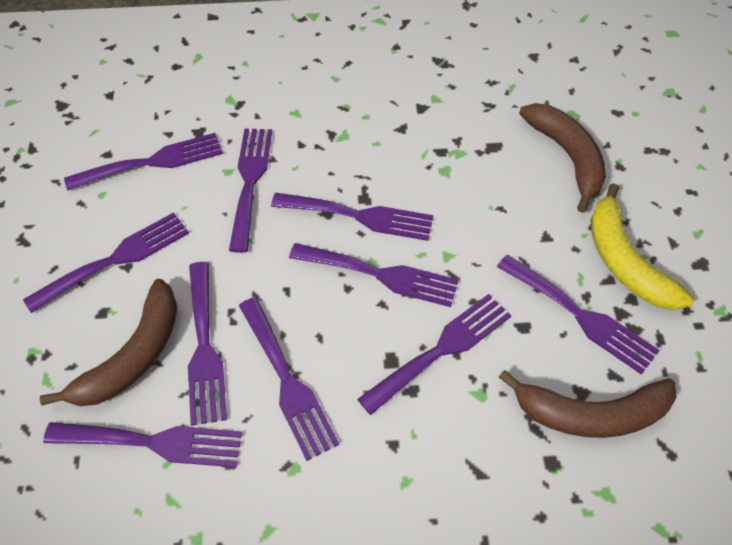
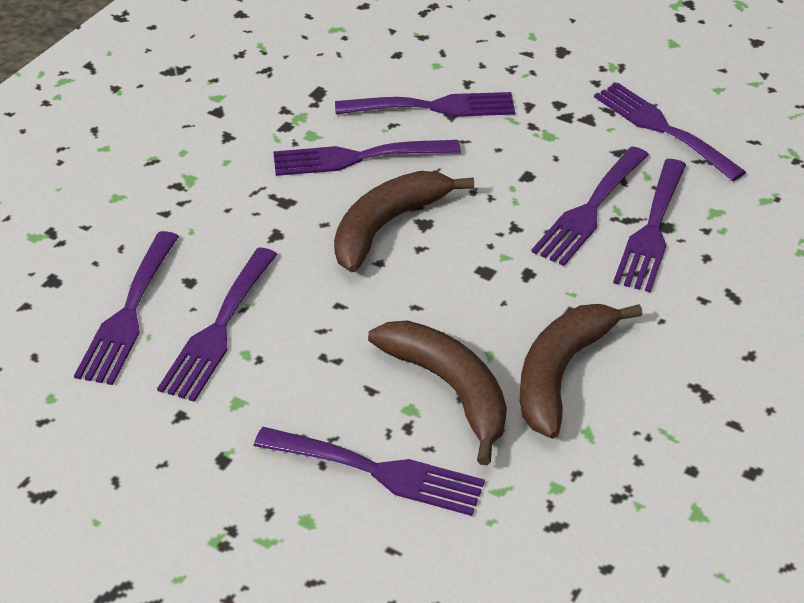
purple fork: 10 -> 8
yellow banana: 1 -> 0

